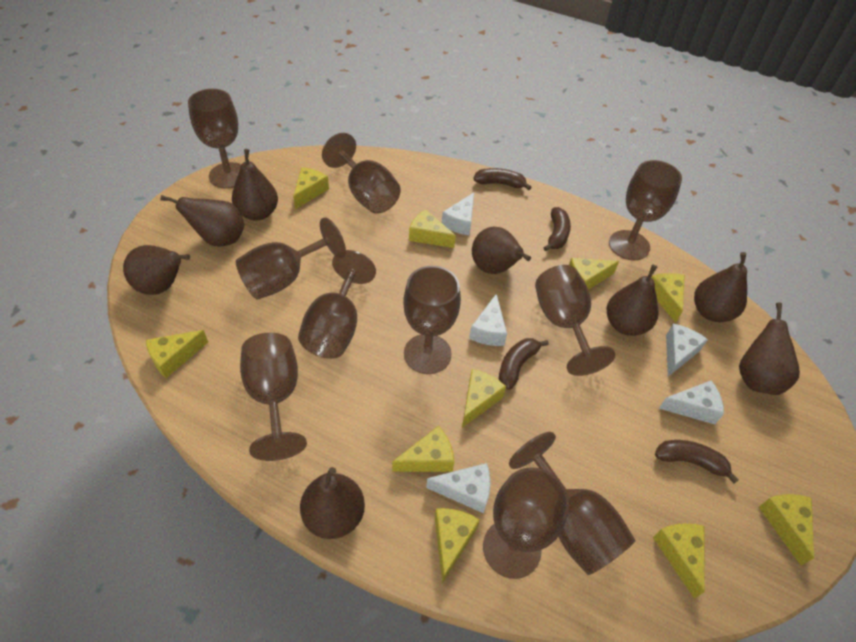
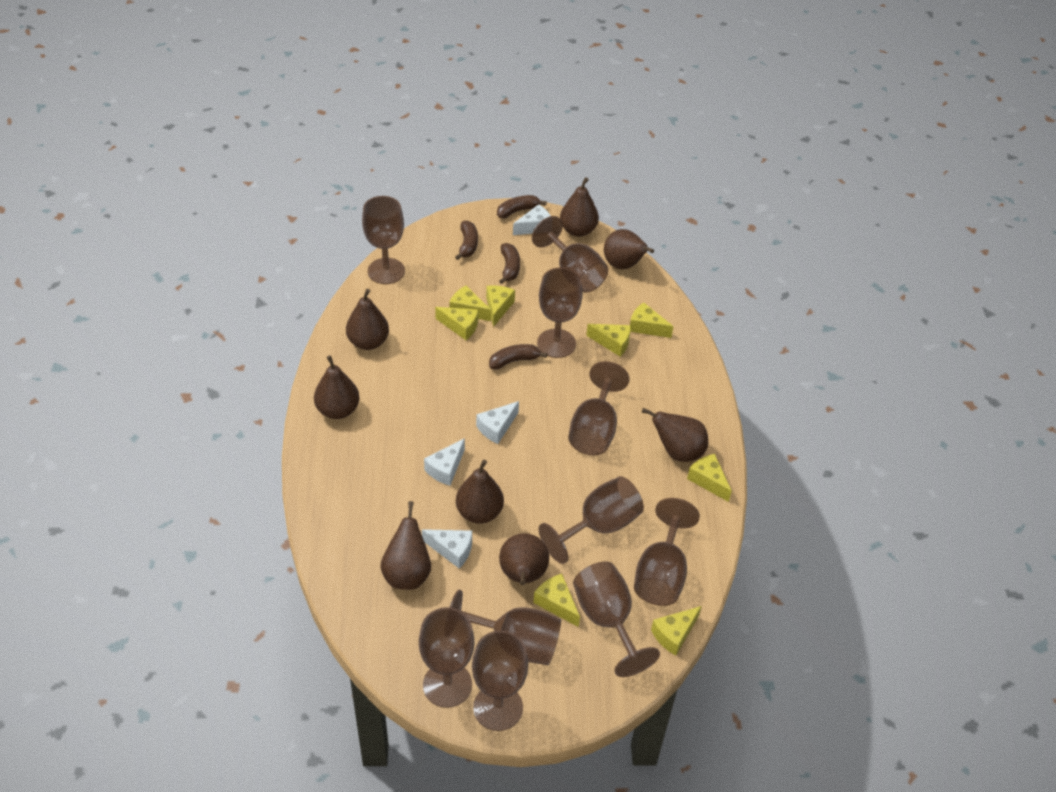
white cheese: 5 -> 4
yellow cheese: 10 -> 8

